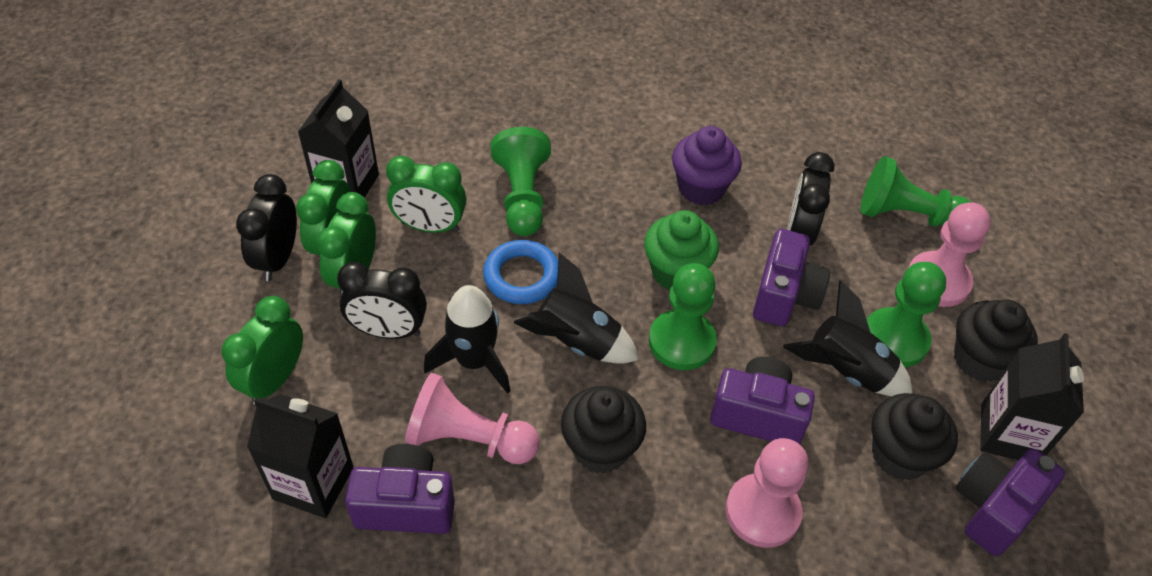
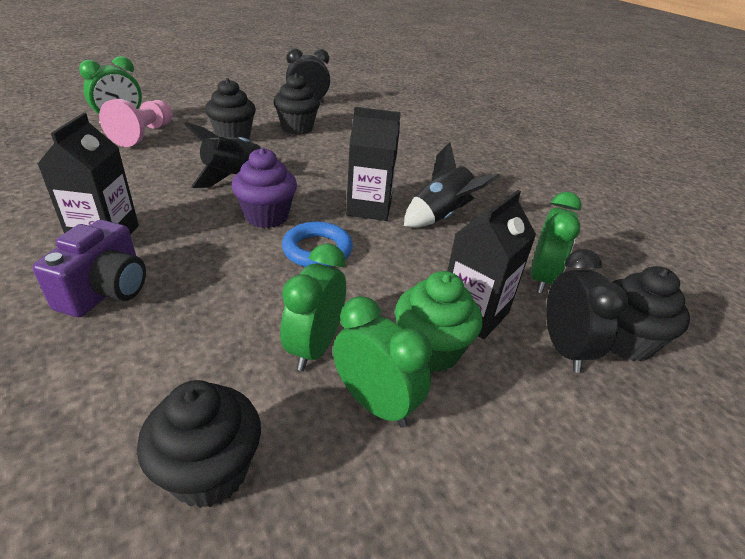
black clock: 3 -> 2
black cupcake: 3 -> 4
black rocket: 3 -> 2
green pawn: 4 -> 0
pink pawn: 3 -> 1
purple camera: 4 -> 1

